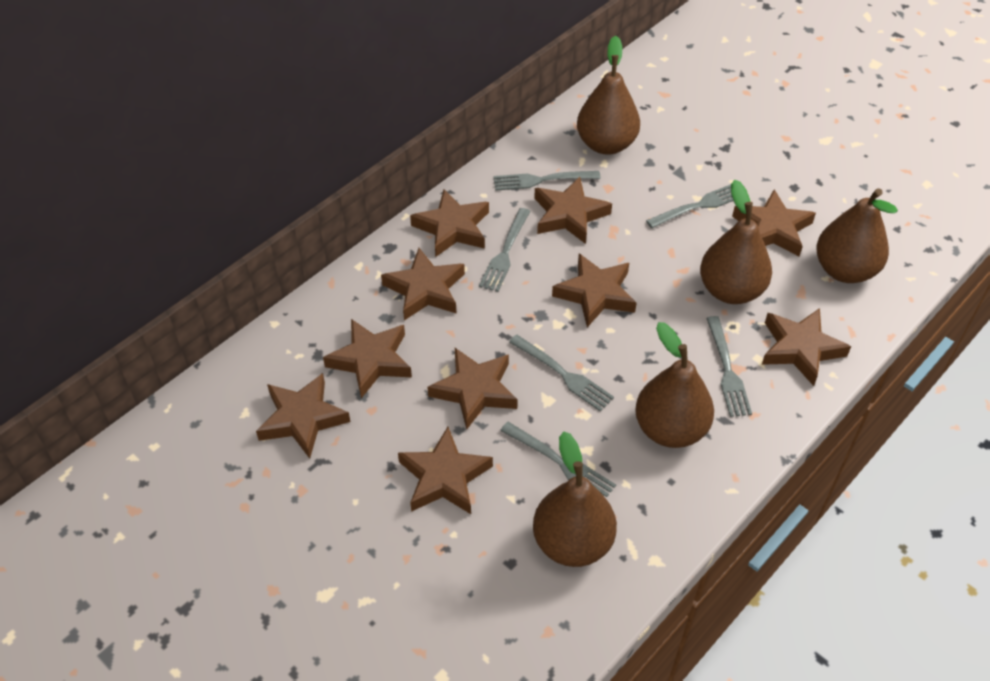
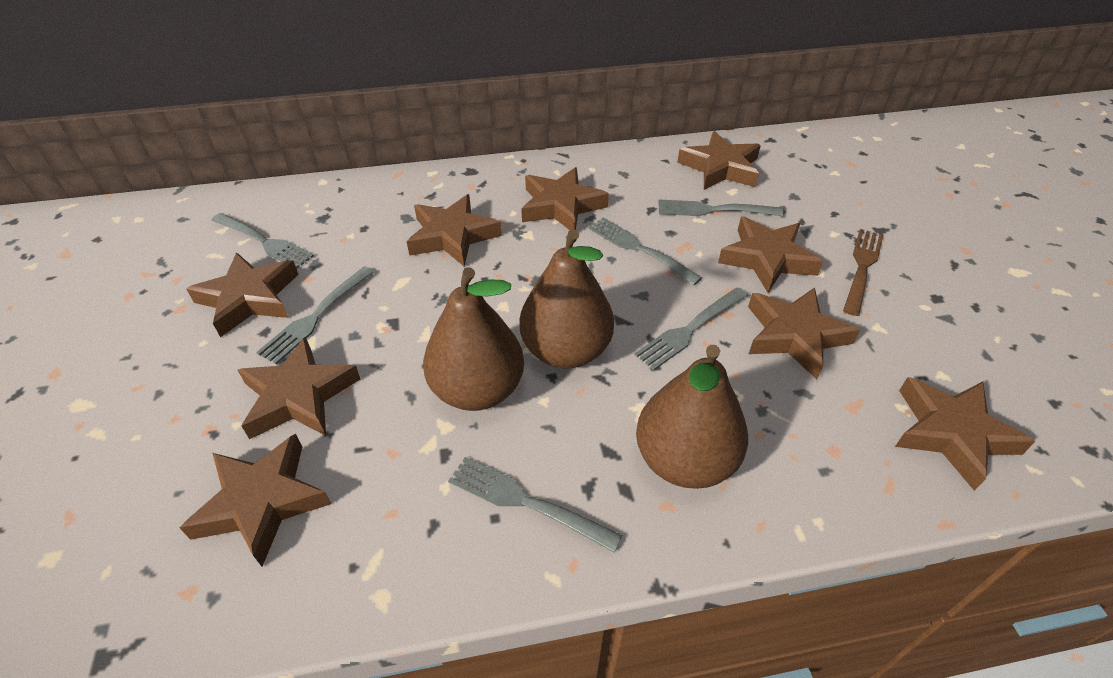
brown fork: 0 -> 1
brown pear: 5 -> 3
brown star: 10 -> 9

